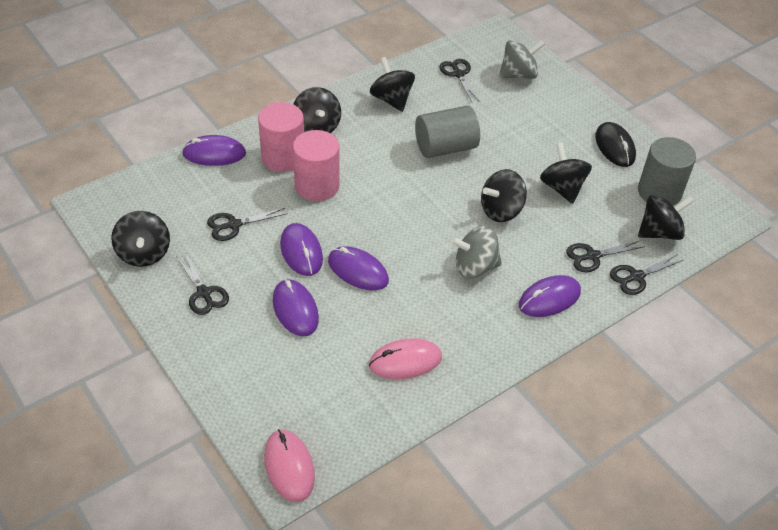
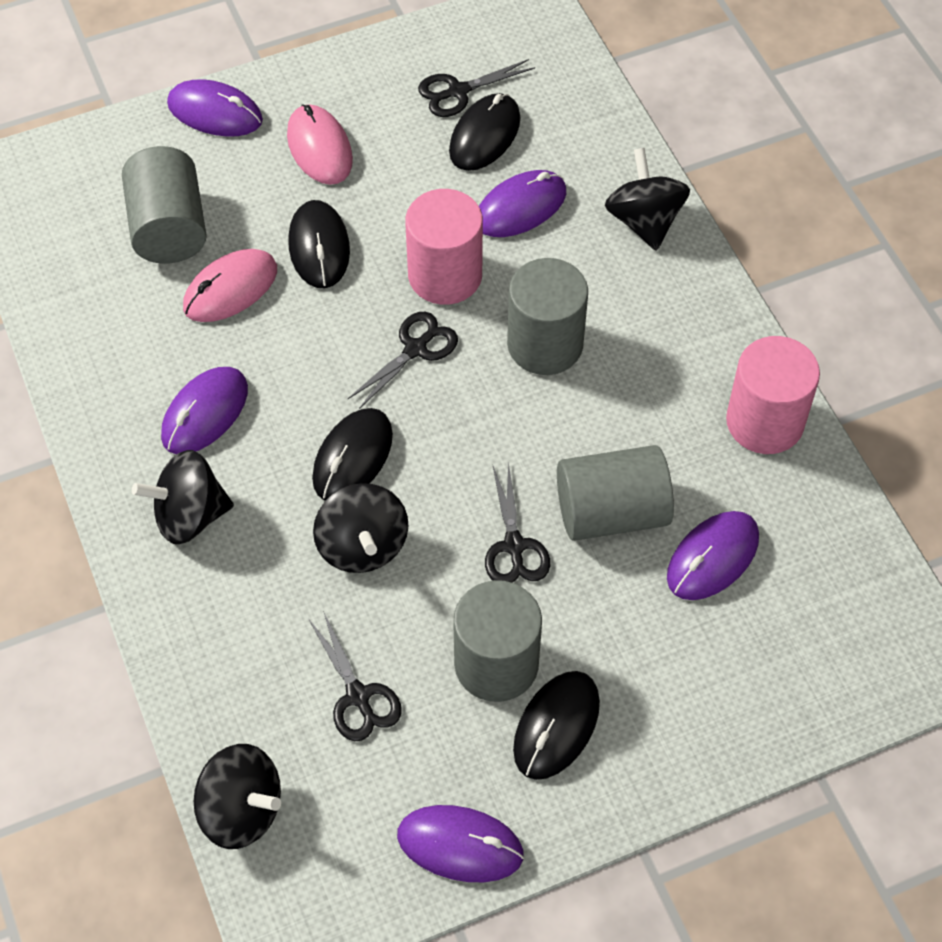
black mouse: 1 -> 4
black scissors: 5 -> 4
black spinning top: 6 -> 4
grey cylinder: 2 -> 4
grey spinning top: 2 -> 0

